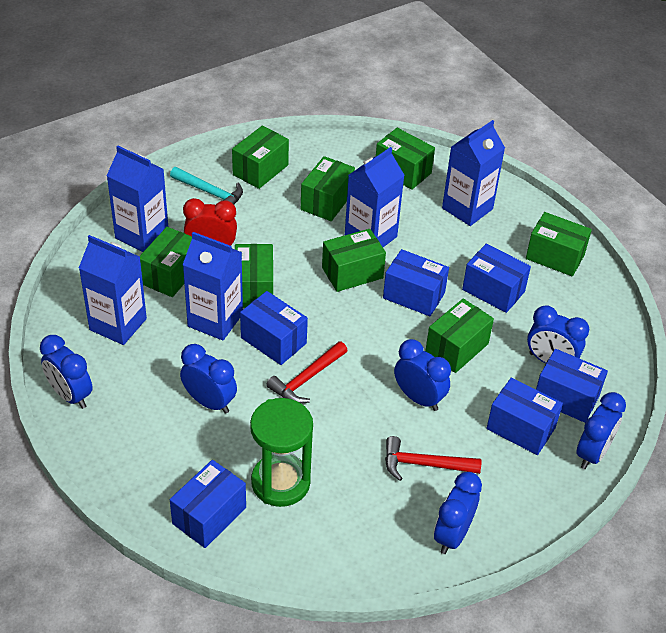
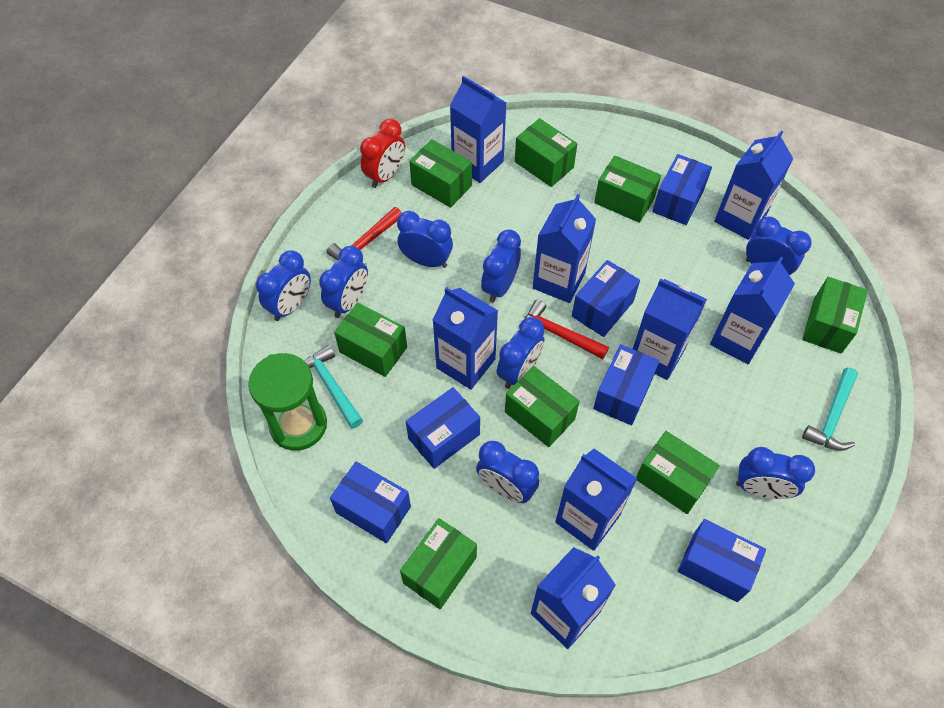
blue carton: 5 -> 8
blue clock: 6 -> 8
turquoise hammer: 1 -> 2

